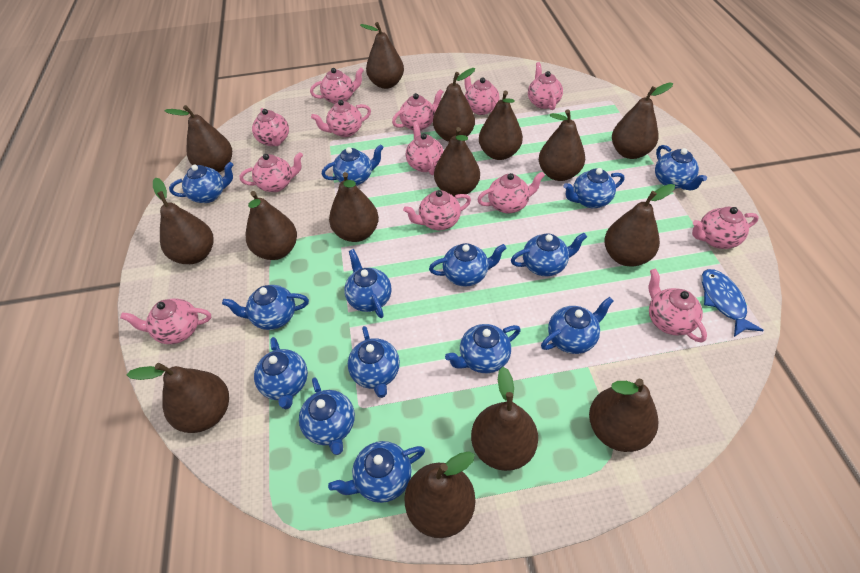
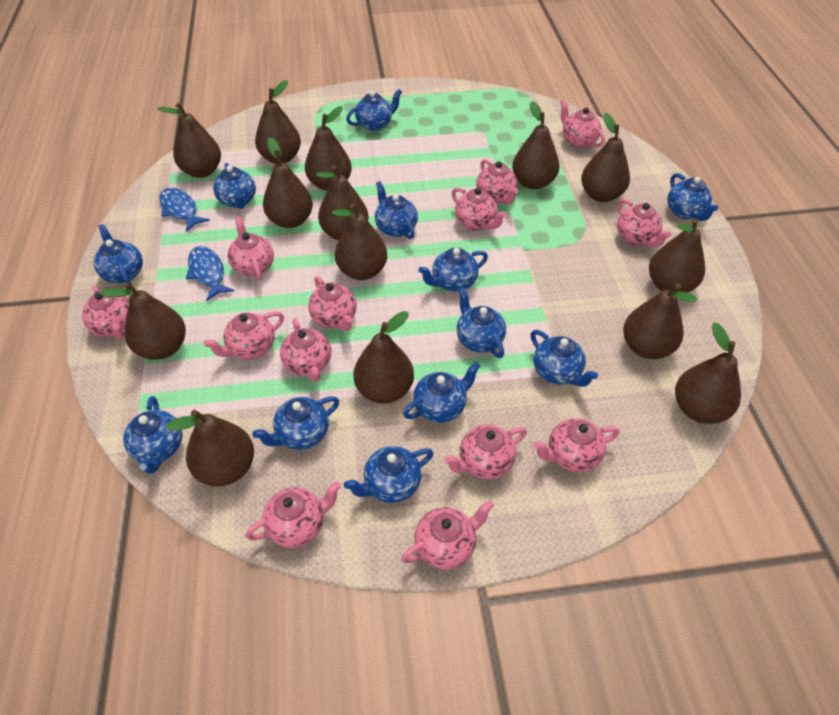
blue fish: 1 -> 2
blue teapot: 14 -> 12
brown pear: 15 -> 14

